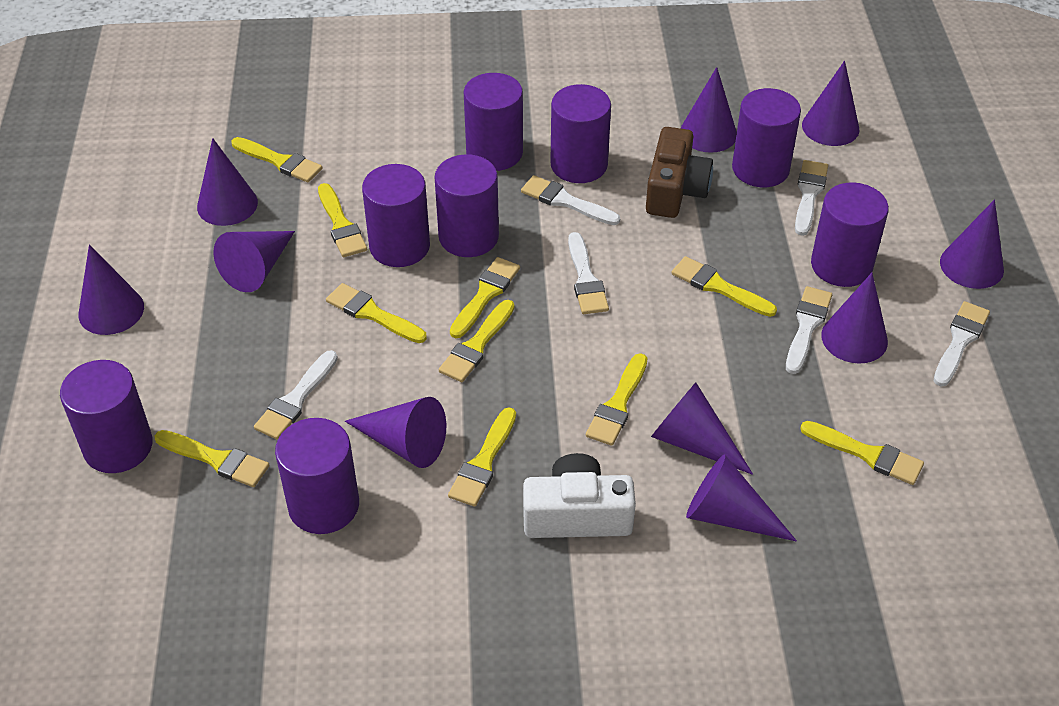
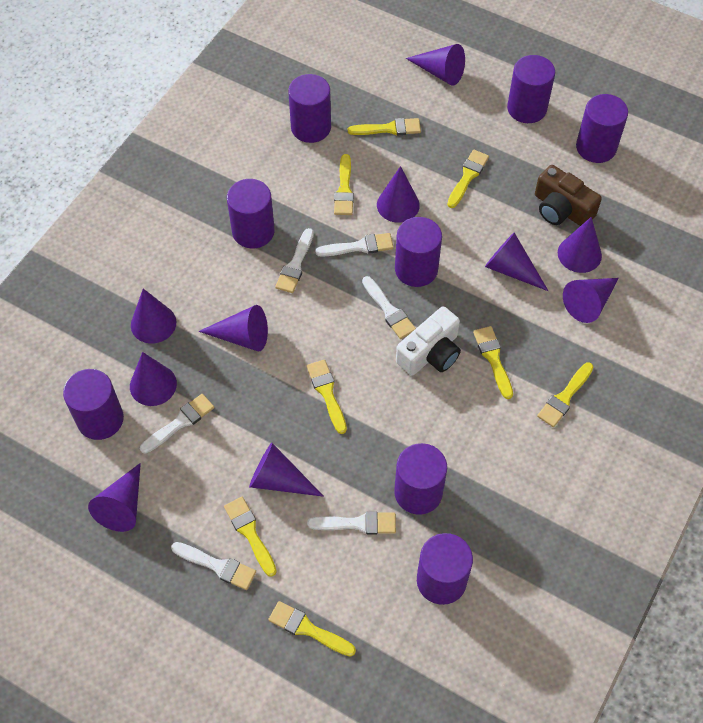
yellow brush: 10 -> 8

